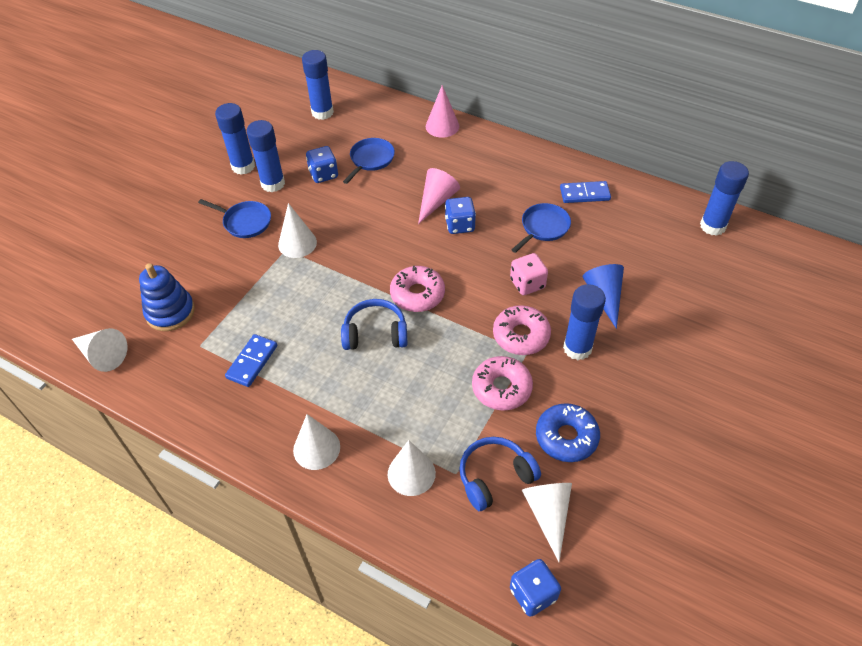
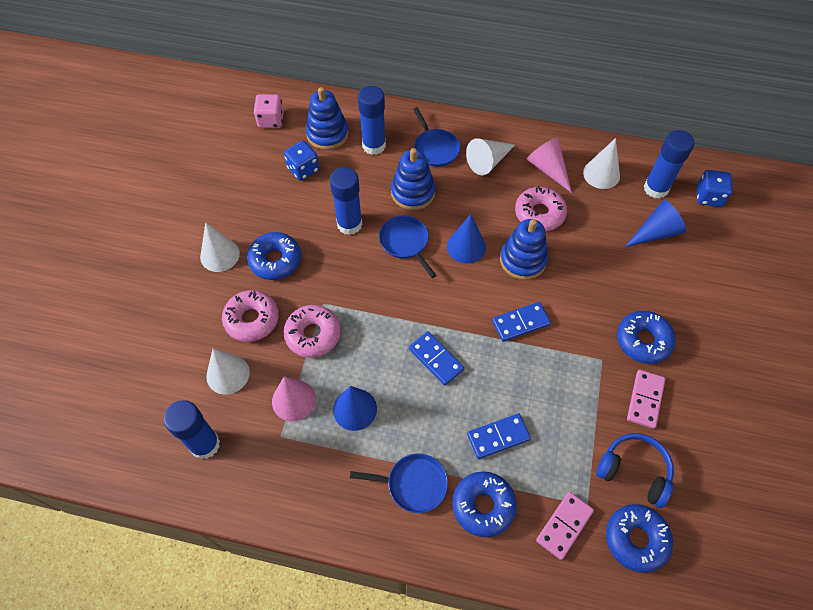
blue cone: 1 -> 3
blue dice: 3 -> 2
blue domino: 2 -> 3
blue donut: 1 -> 4
blue glue stick: 5 -> 4
blue headphones: 2 -> 1
blue stacking toy: 1 -> 3
pink domino: 0 -> 2
white cone: 5 -> 4

